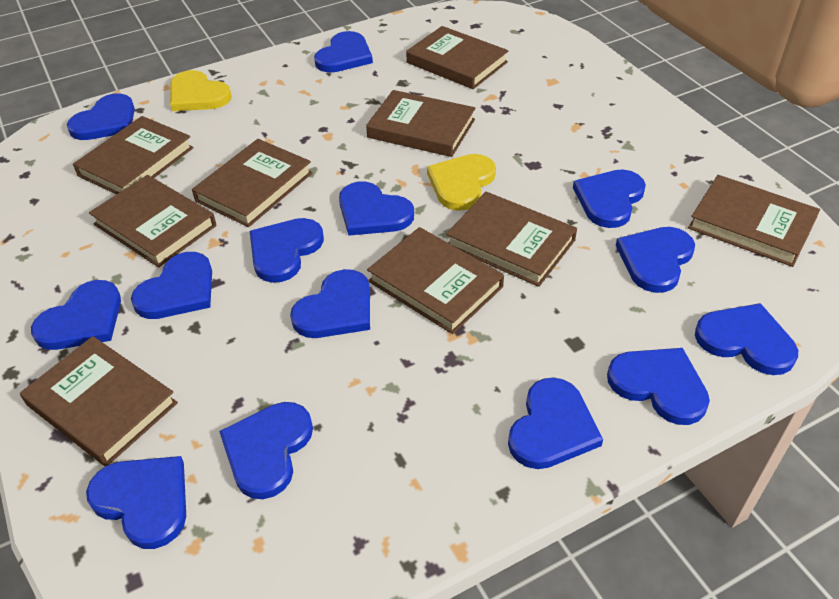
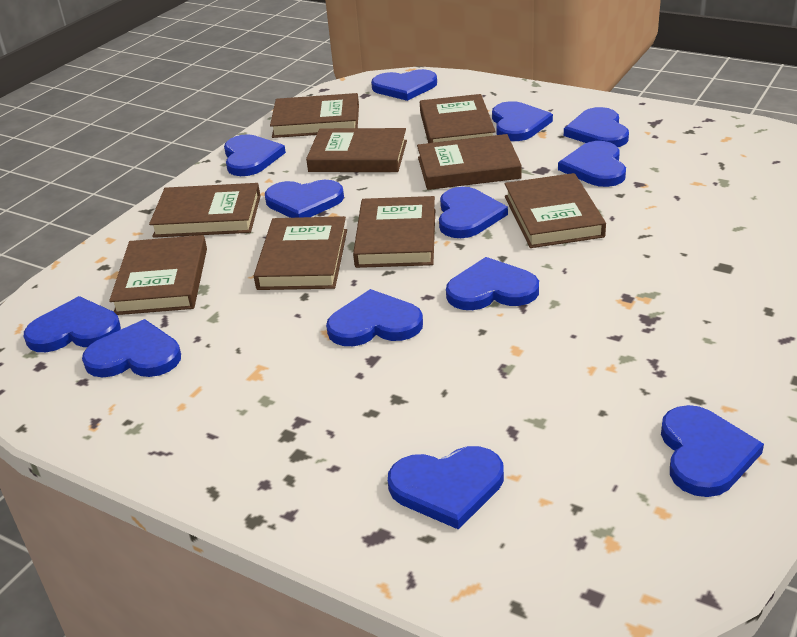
blue heart: 14 -> 13
yellow heart: 2 -> 0

